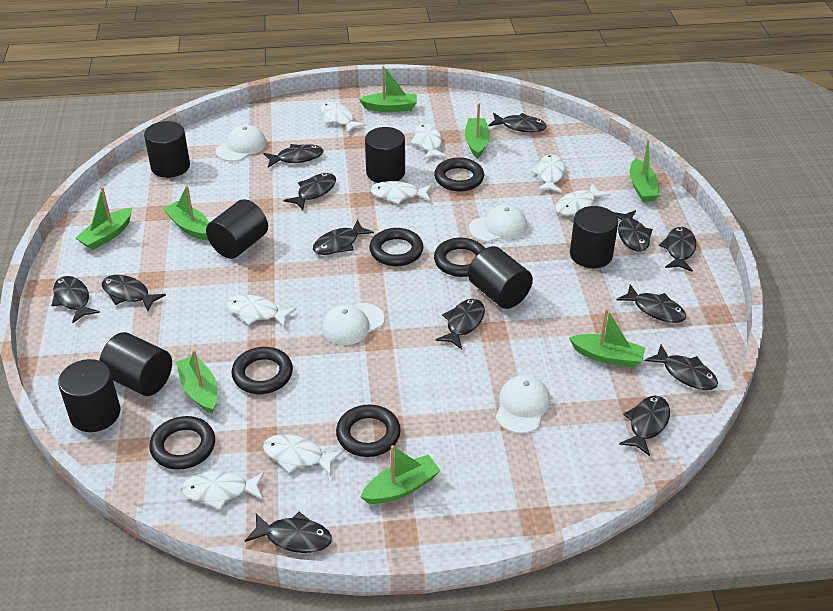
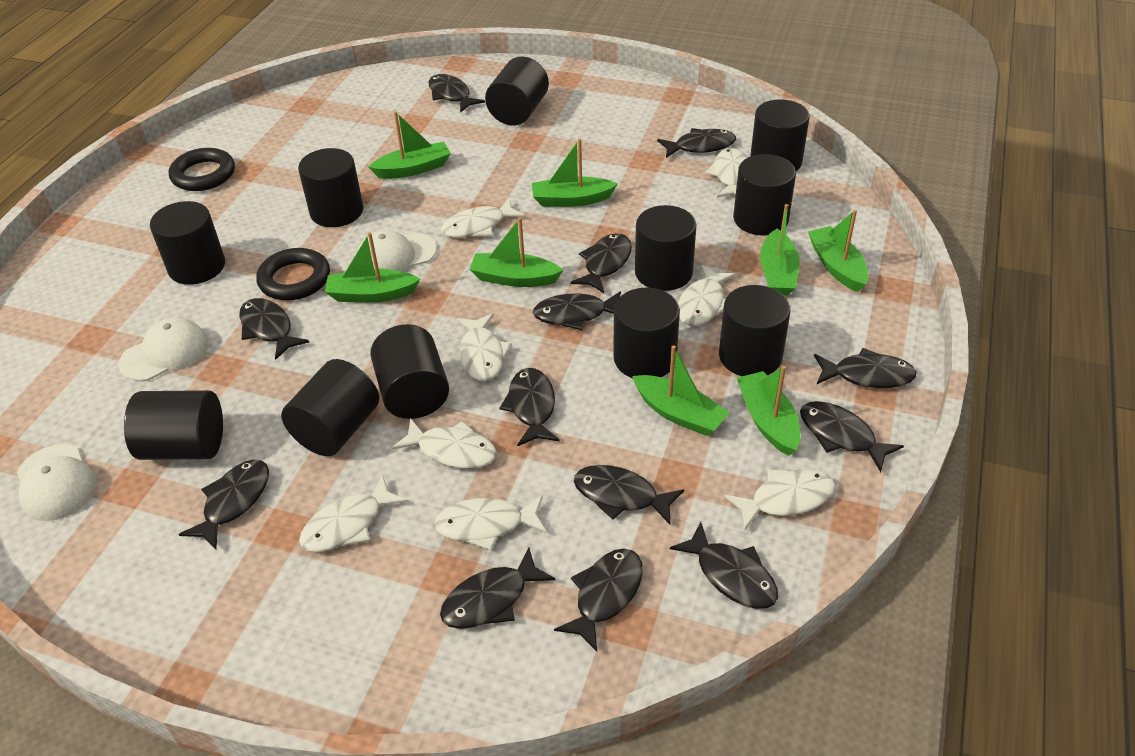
black cylinder: 7 -> 11
black ring: 6 -> 2
white cap: 4 -> 3

